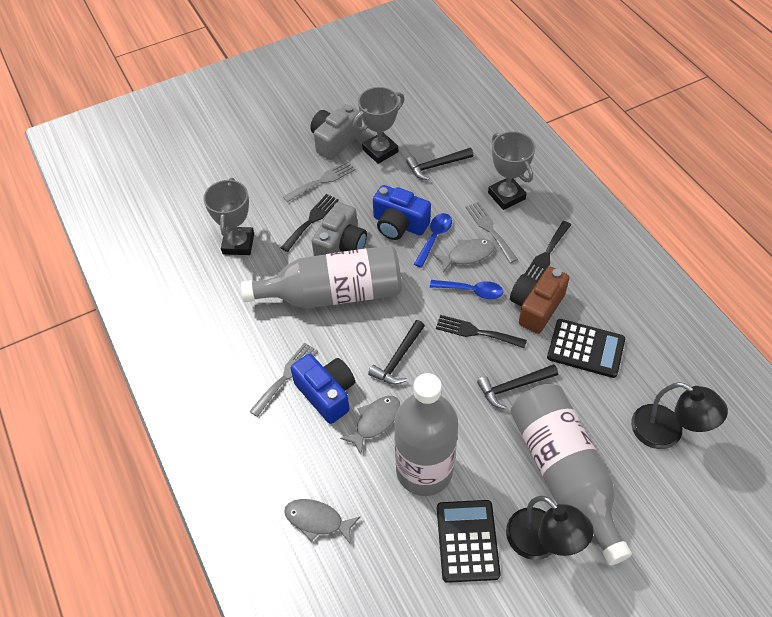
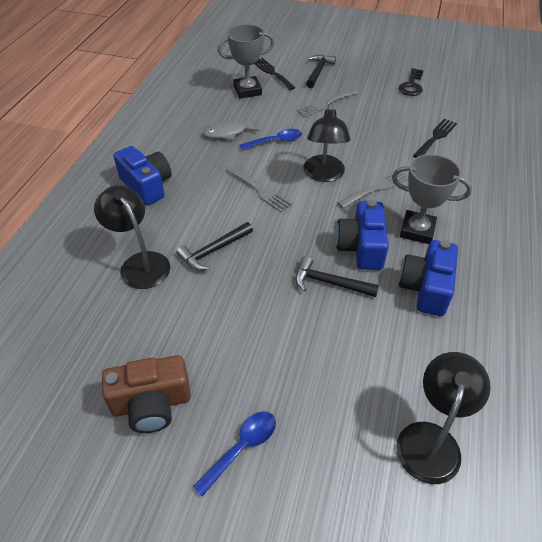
black calculator: 2 -> 0
black fork: 3 -> 2
black key: 0 -> 1
black lamp: 2 -> 3
blue camera: 2 -> 3
grey bottle: 3 -> 0
grey camera: 2 -> 0
grey fish: 3 -> 1
grey trophy: 3 -> 2

